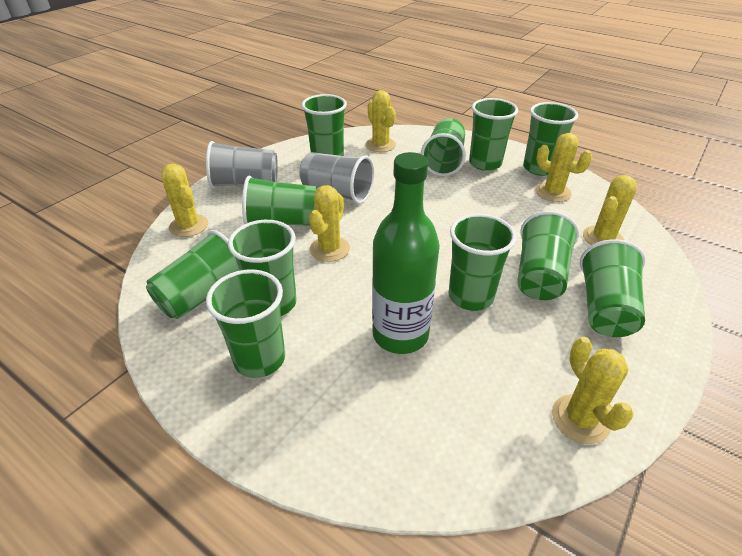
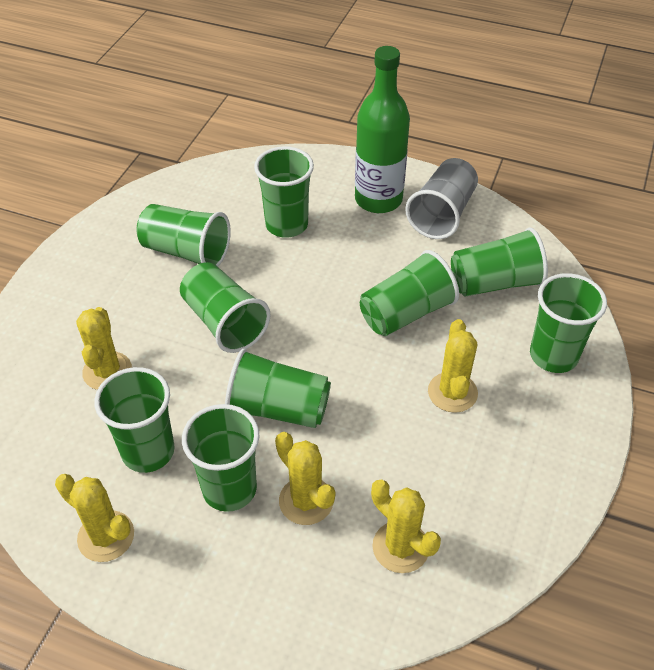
green cup: 11 -> 9
grey cup: 2 -> 1
yellow cactus: 6 -> 5

